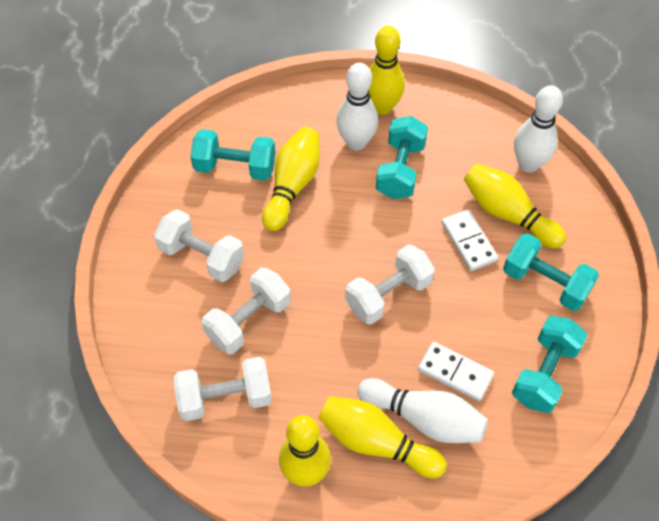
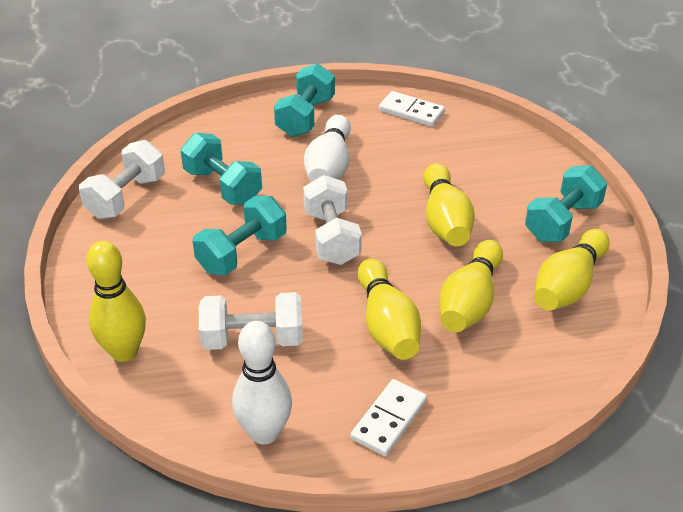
white bowling pin: 3 -> 2
white dumbbell: 4 -> 3

